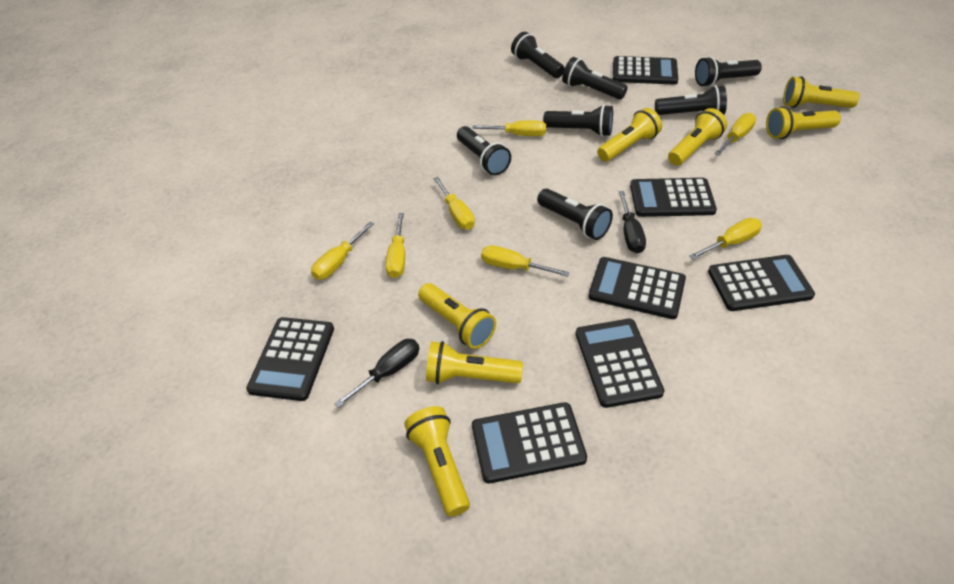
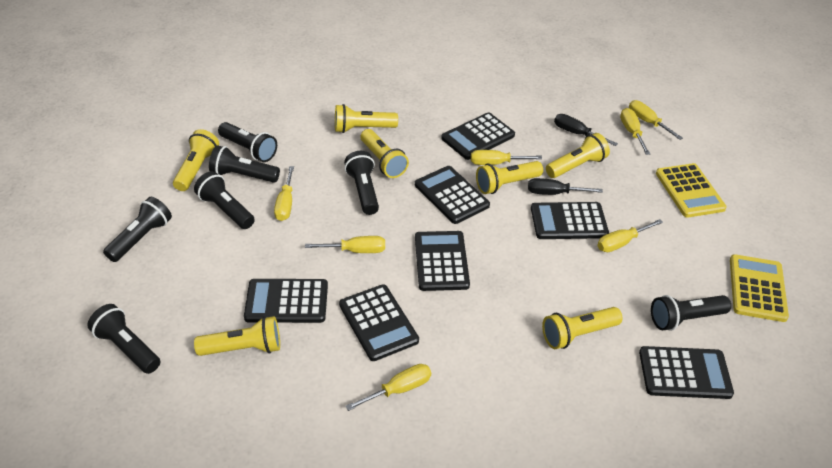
yellow calculator: 0 -> 2

